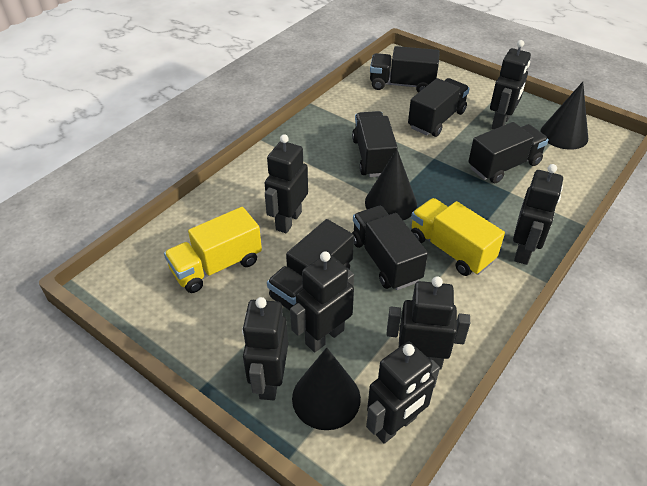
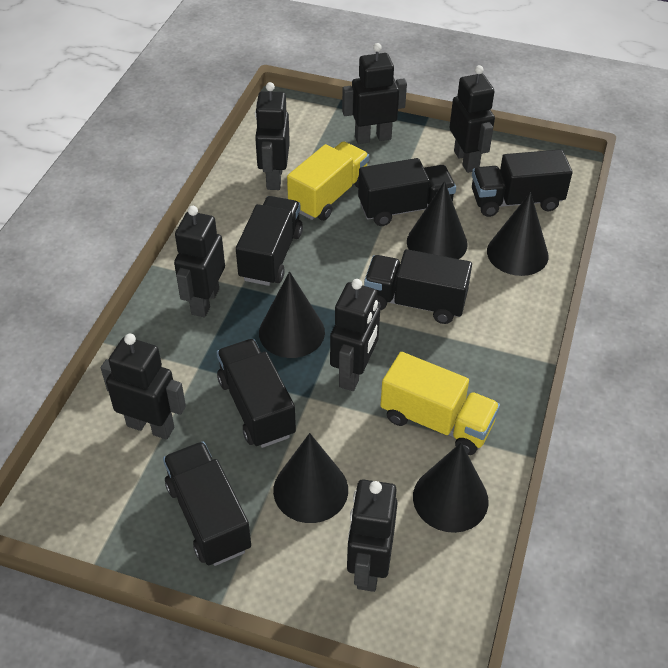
black cone: 3 -> 5

